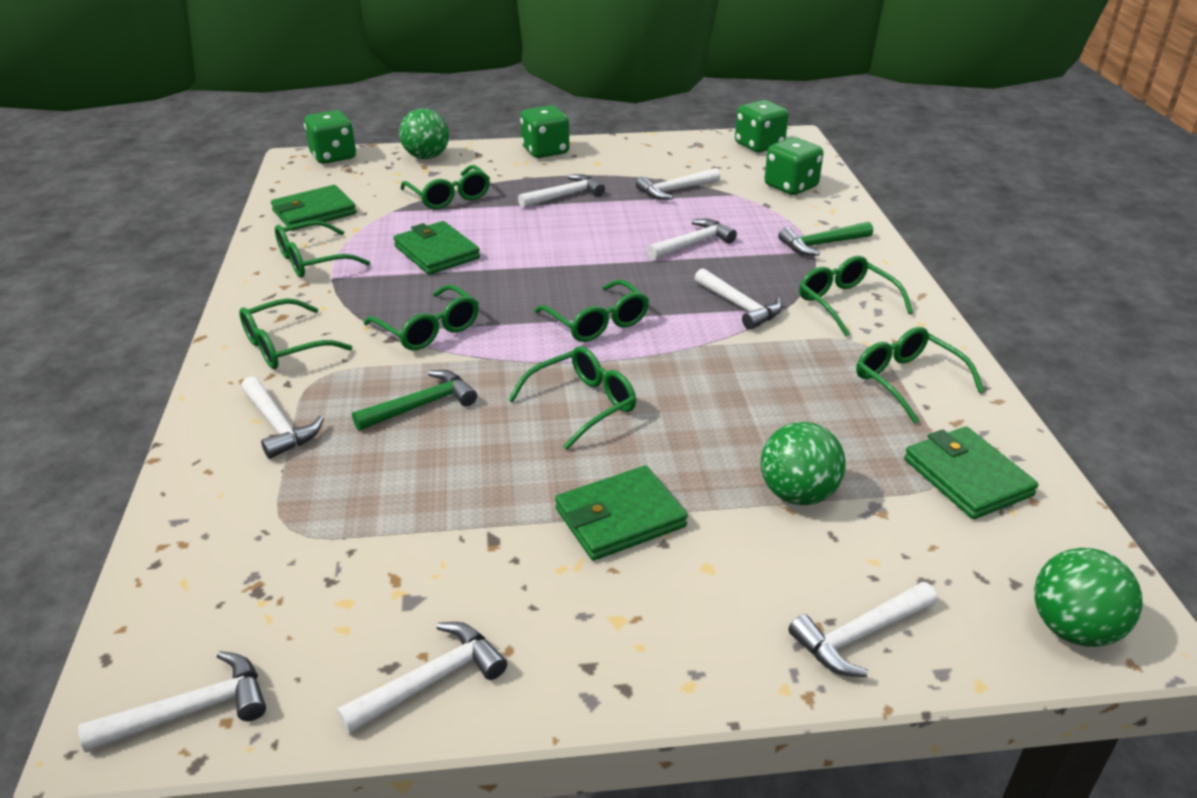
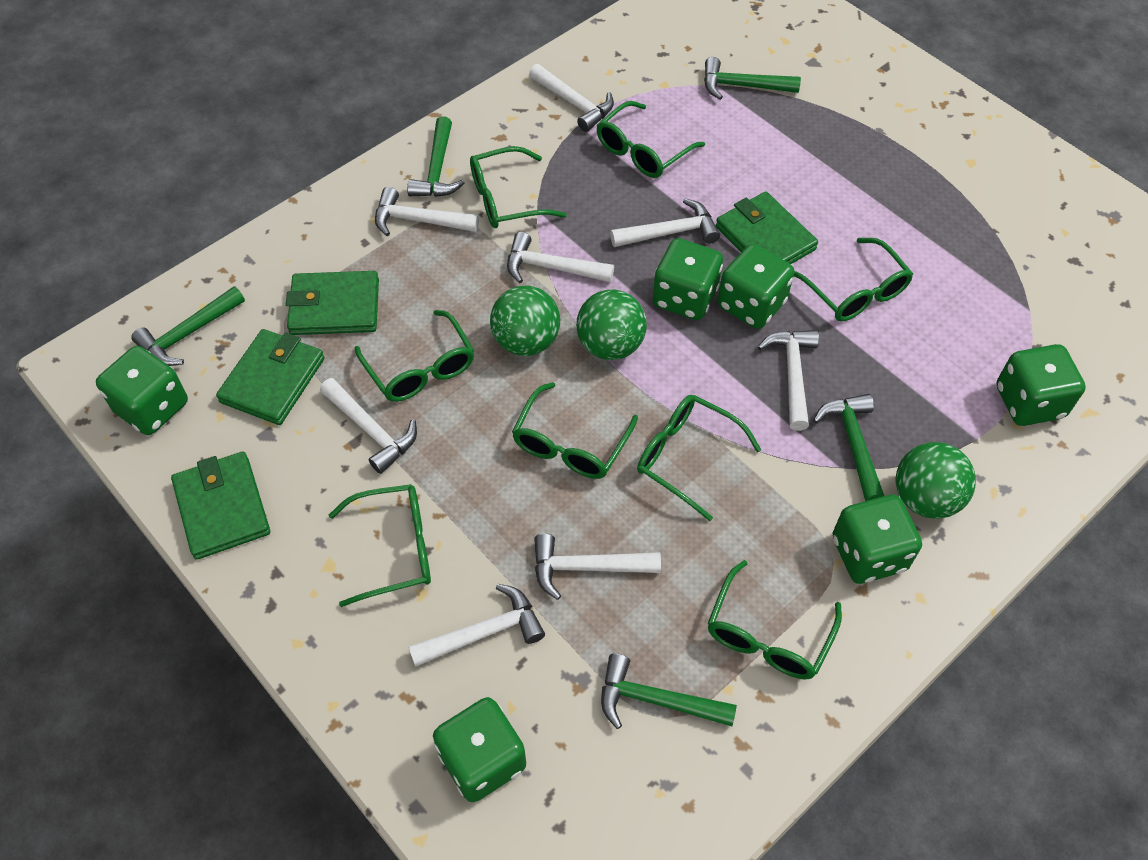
green dice: 4 -> 6
green hammer: 2 -> 5

